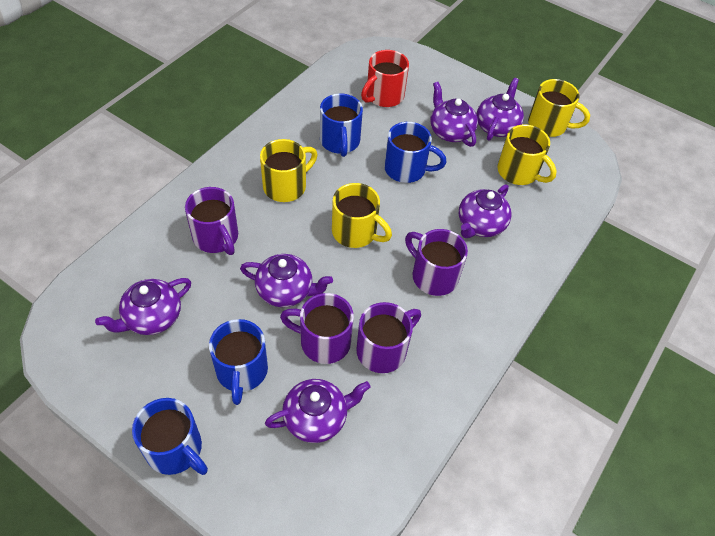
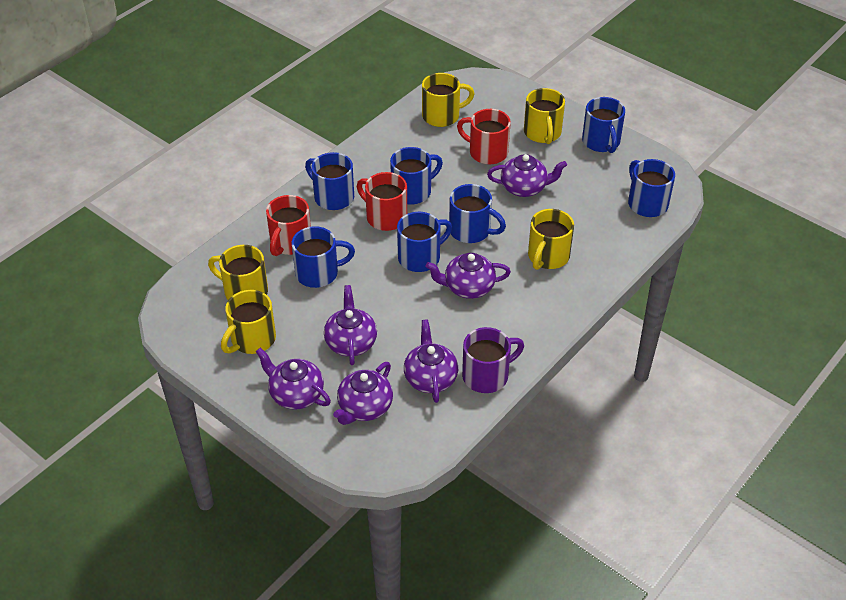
blue mug: 4 -> 7
purple mug: 4 -> 1
red mug: 1 -> 3
yellow mug: 4 -> 5

